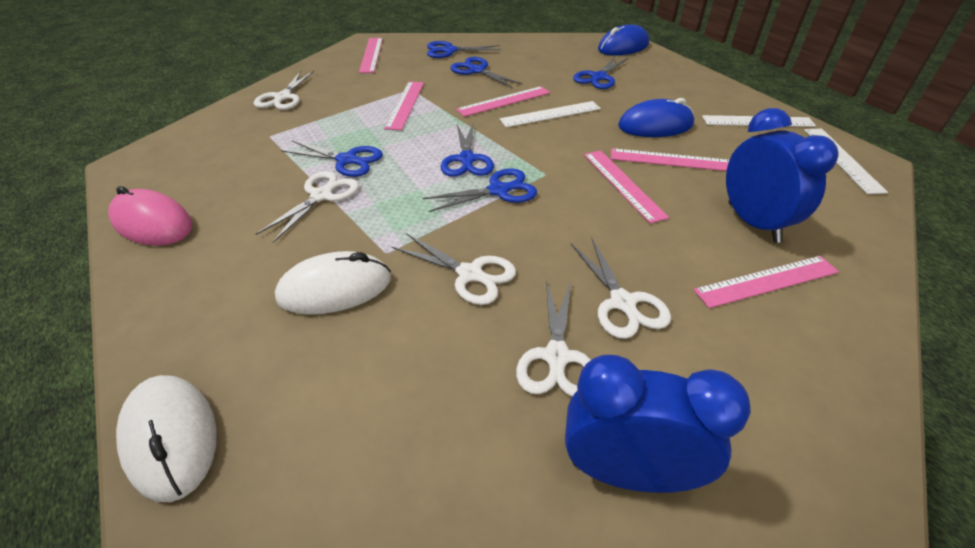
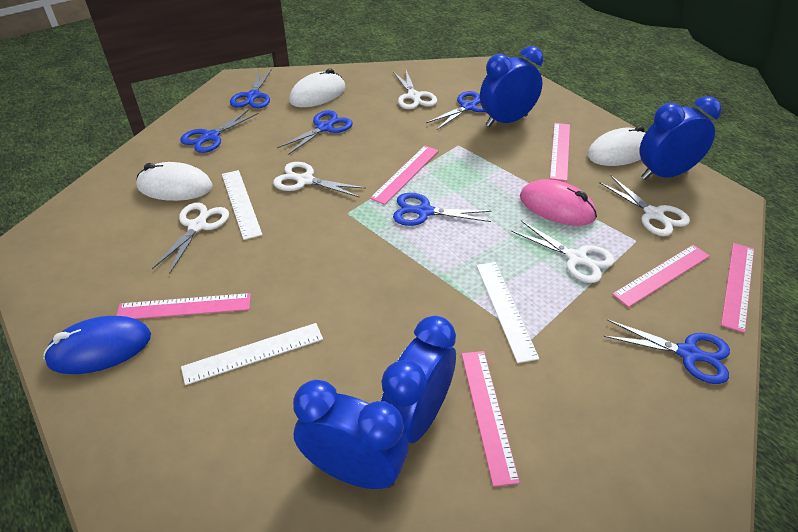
blue clock: 2 -> 4
blue mouse: 2 -> 1
white mouse: 2 -> 3

